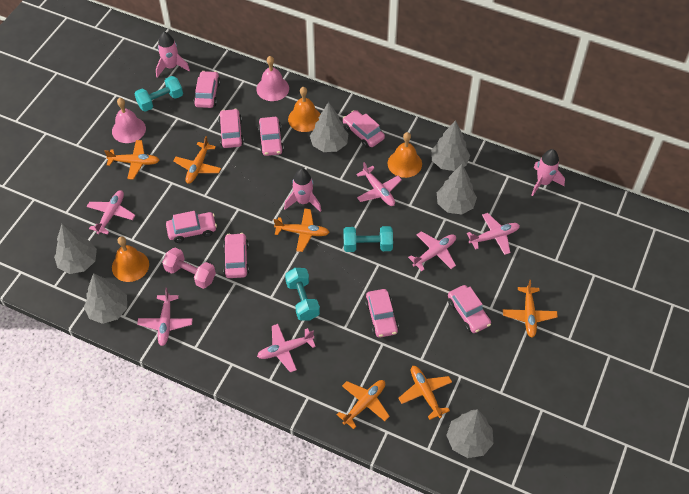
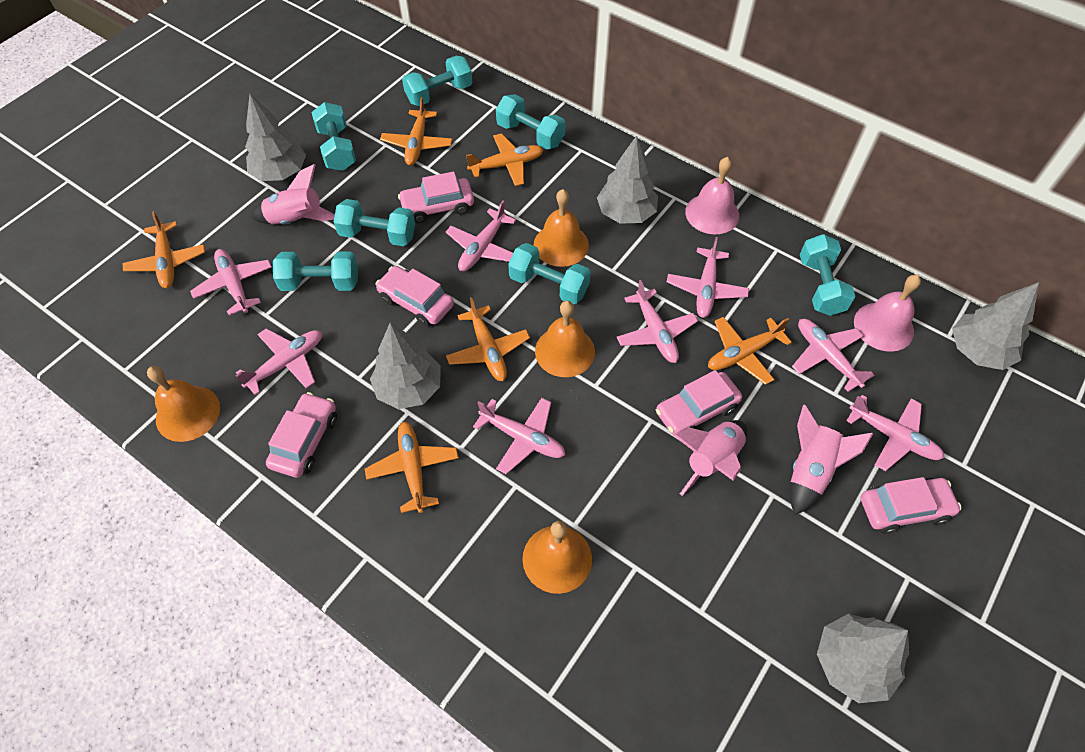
grey tree: 6 -> 5
orange bell: 3 -> 4
pink car: 8 -> 5
pink dumbbell: 1 -> 0
pink plane: 6 -> 8
turquoise dumbbell: 3 -> 7

